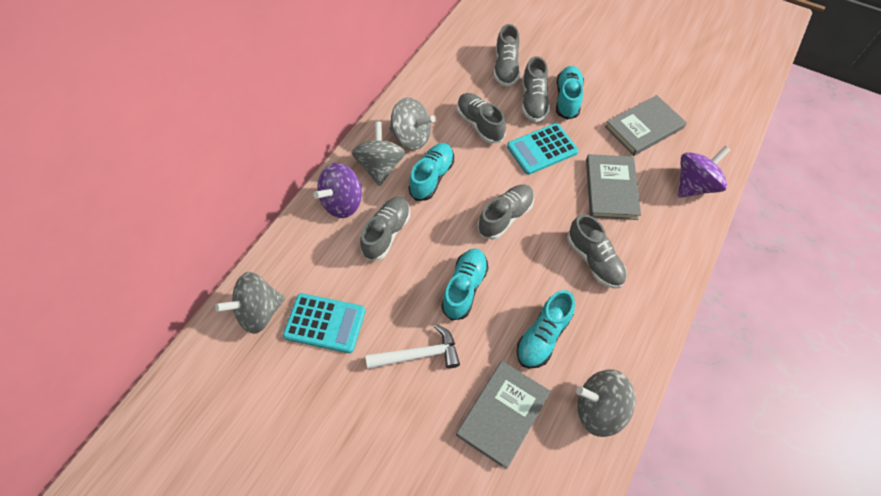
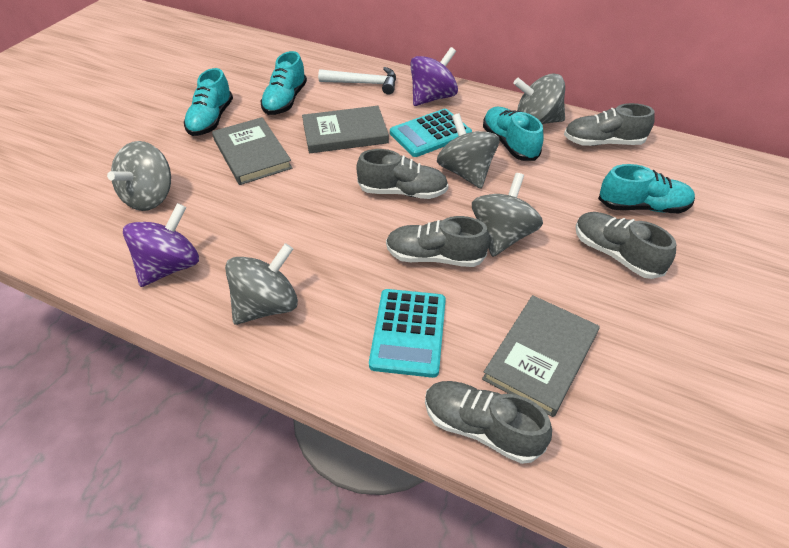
grey shoe: 6 -> 5
grey spinning top: 4 -> 5

